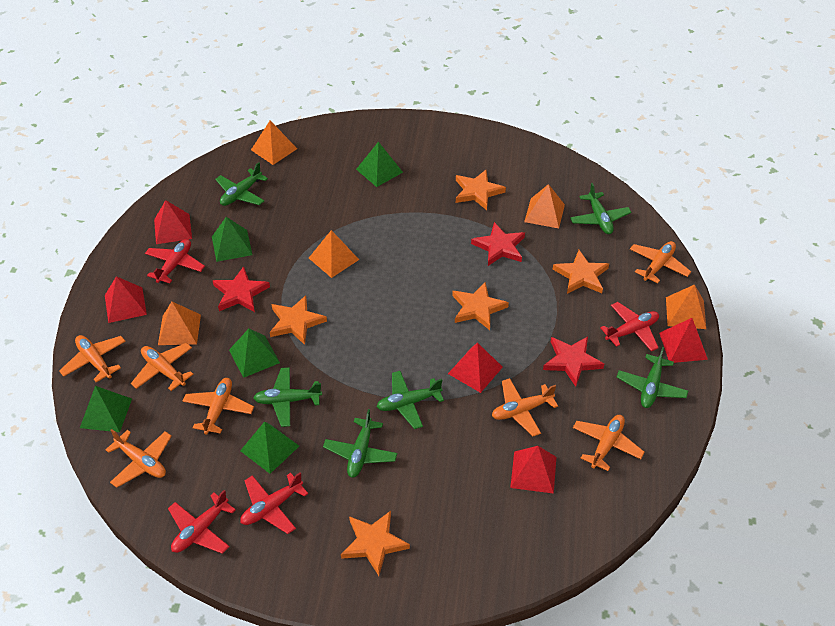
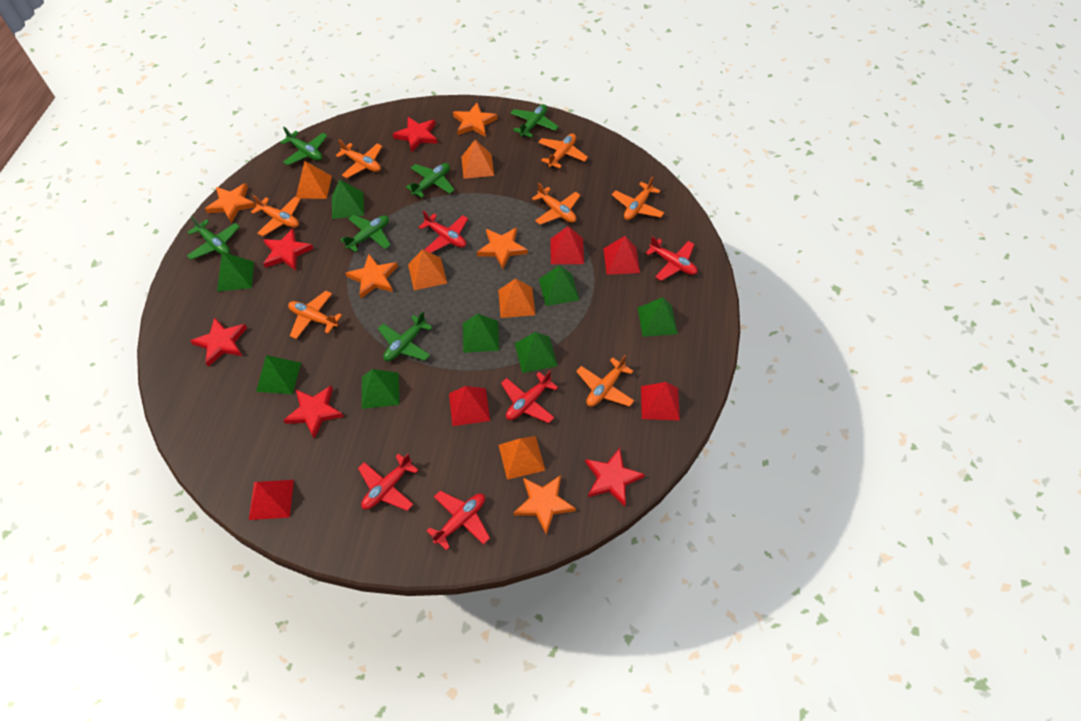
green pyramid: 5 -> 8
red plane: 4 -> 5
red star: 3 -> 5

